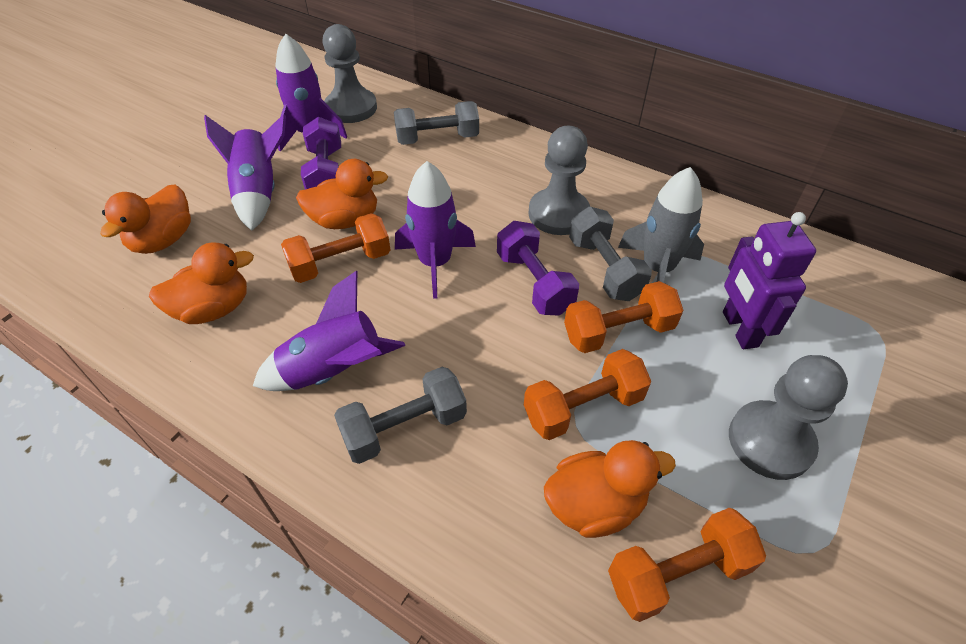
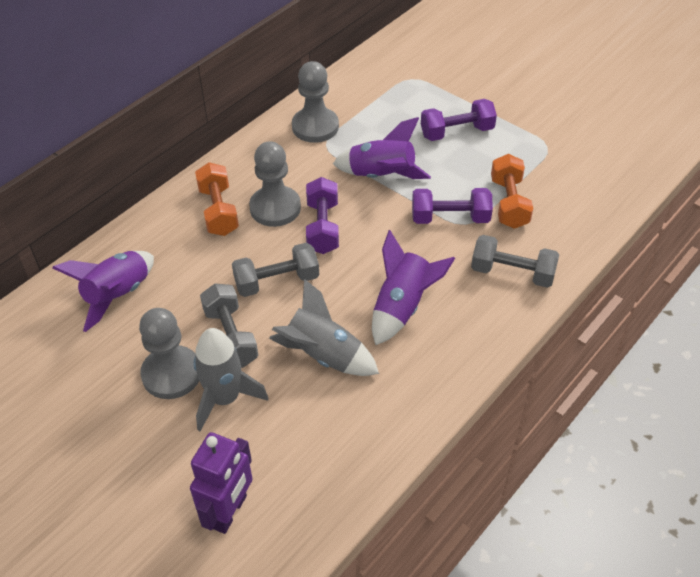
grey rocket: 1 -> 2
orange duck: 4 -> 0
orange dumbbell: 4 -> 2
purple dumbbell: 2 -> 3
purple rocket: 4 -> 3

